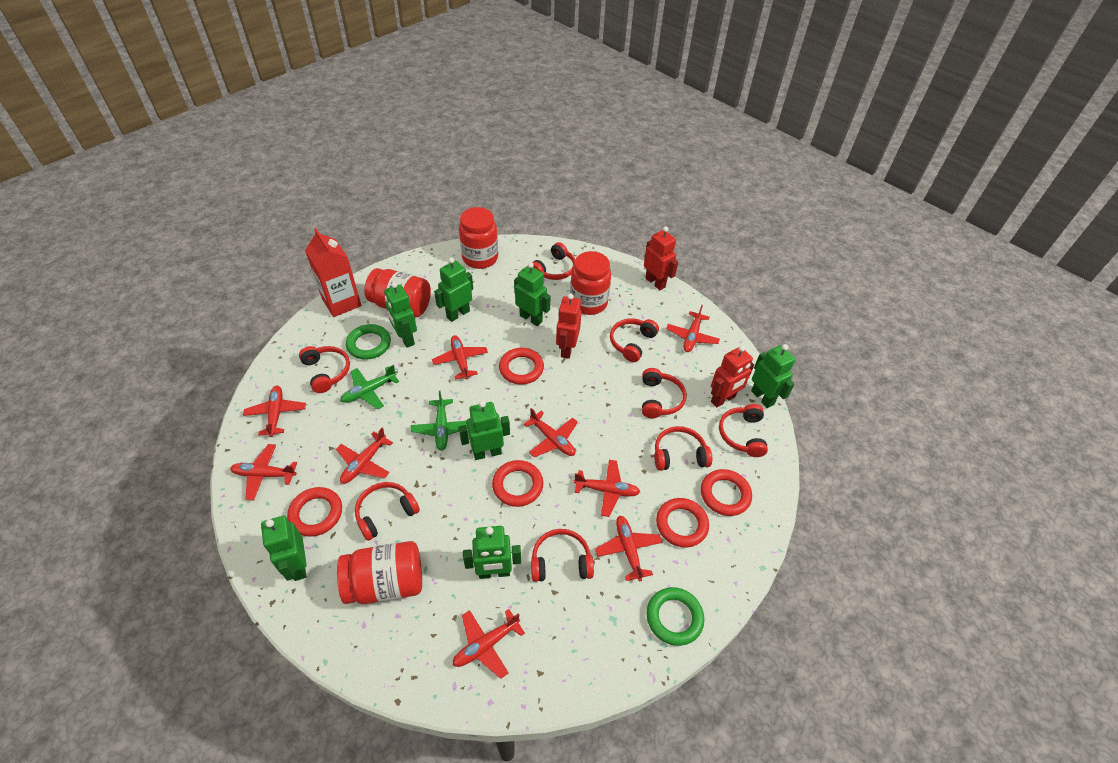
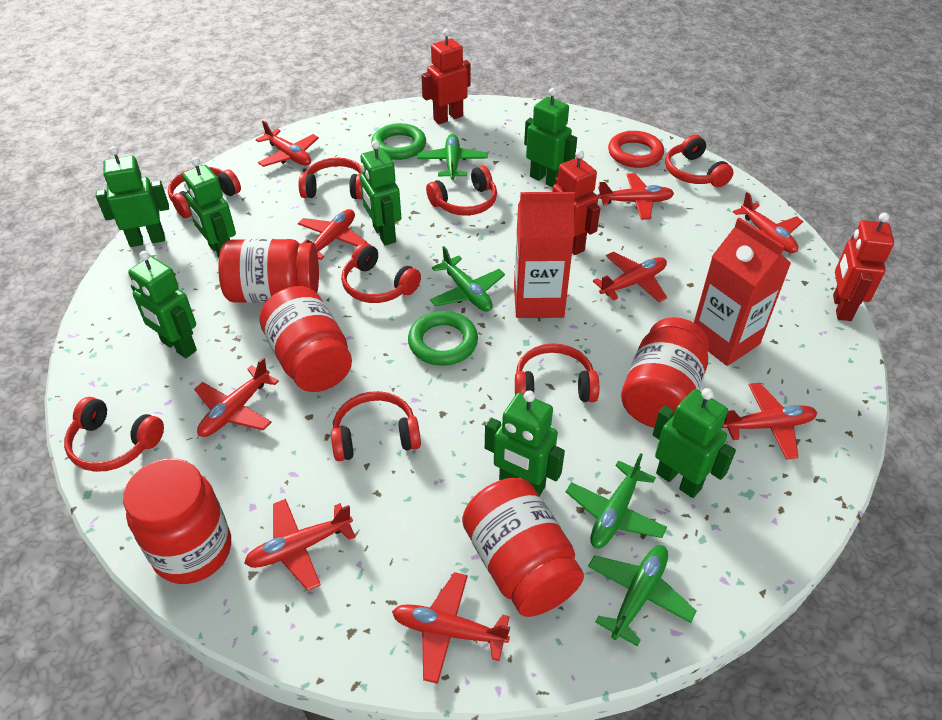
green plane: 2 -> 4
red carton: 1 -> 2
red jar: 4 -> 5
red ring: 5 -> 1

